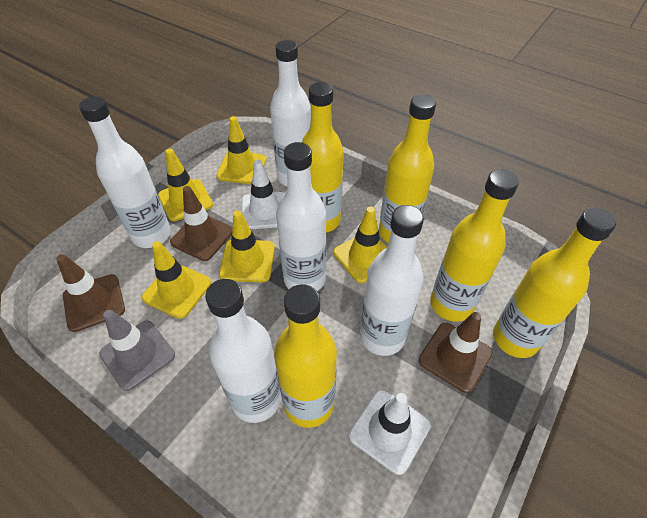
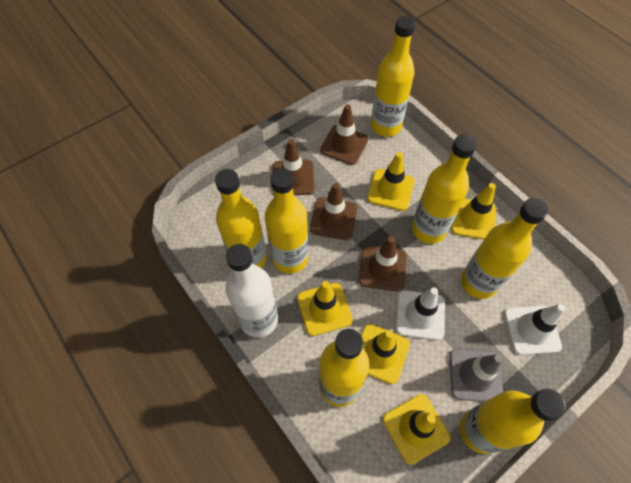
brown traffic cone: 3 -> 4
white bottle: 5 -> 1
yellow bottle: 5 -> 7

